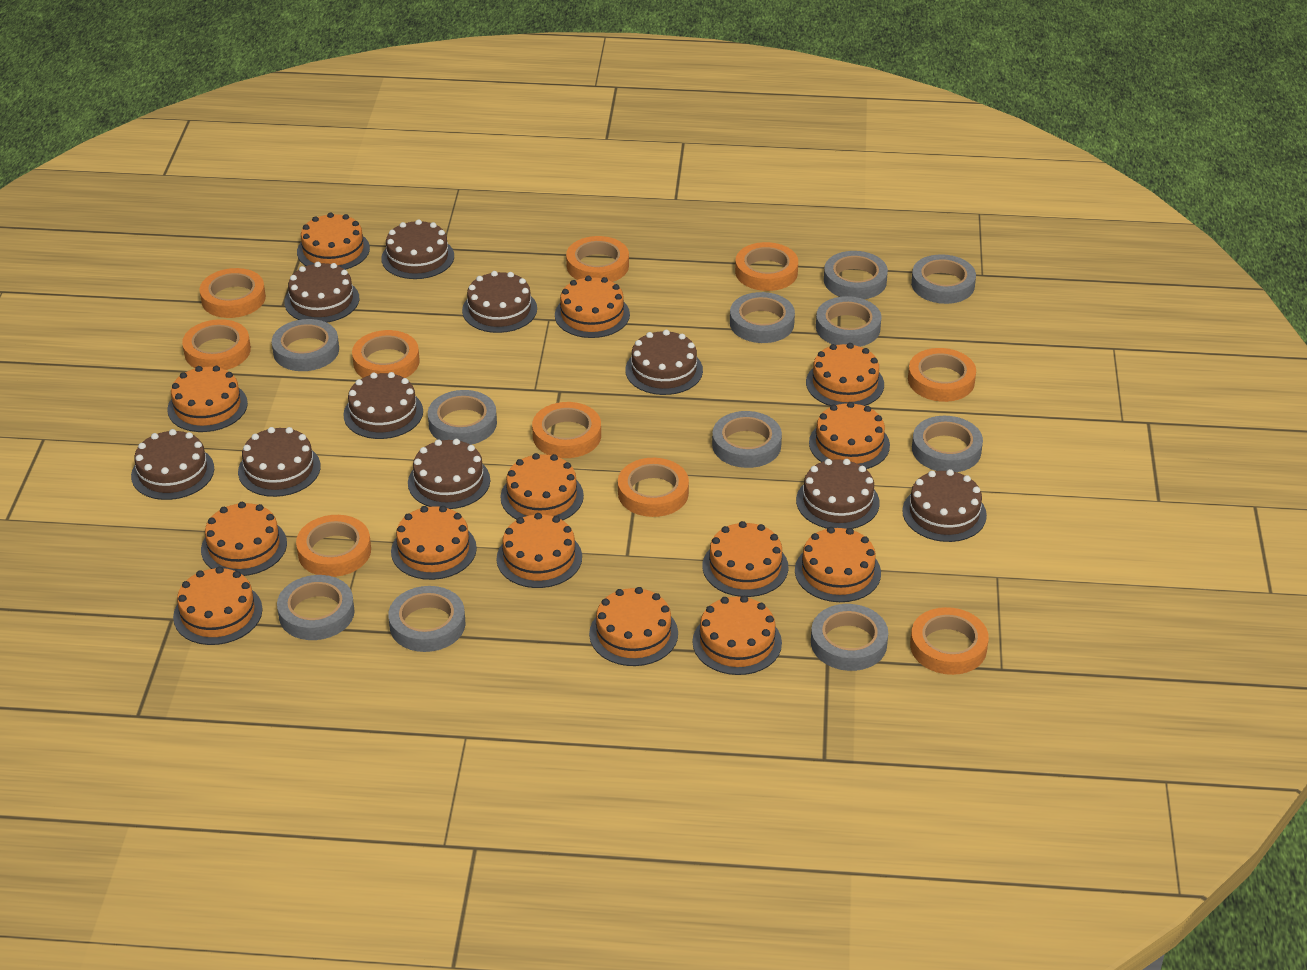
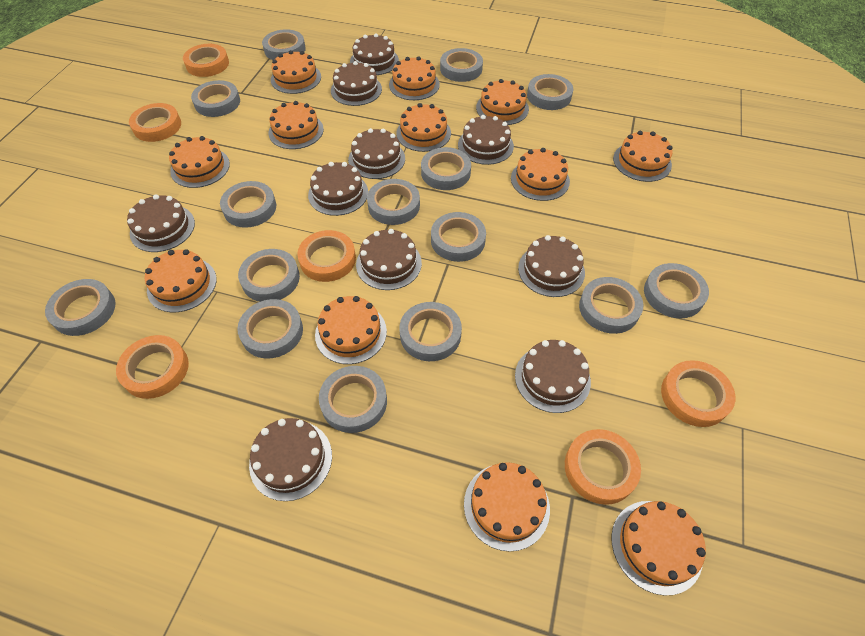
grey tape: 11 -> 15
orange cake: 14 -> 12
orange tape: 10 -> 6

